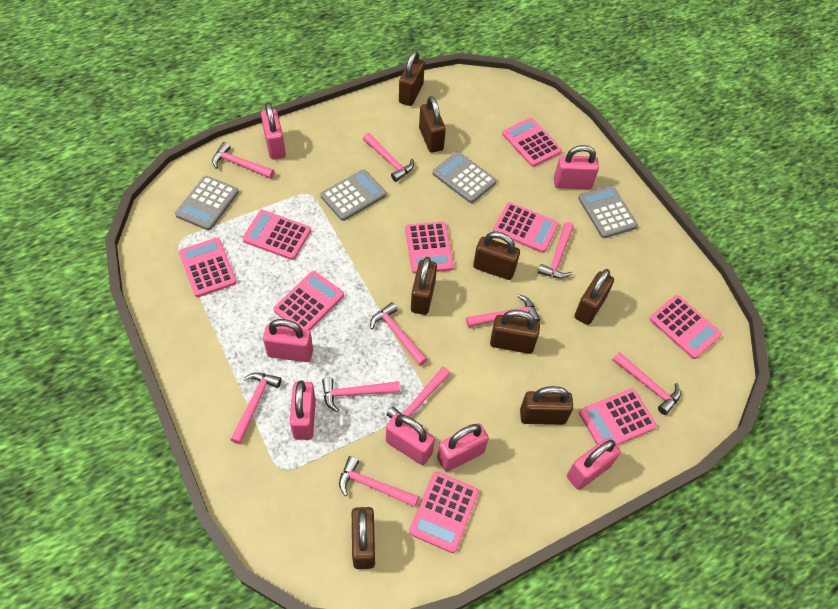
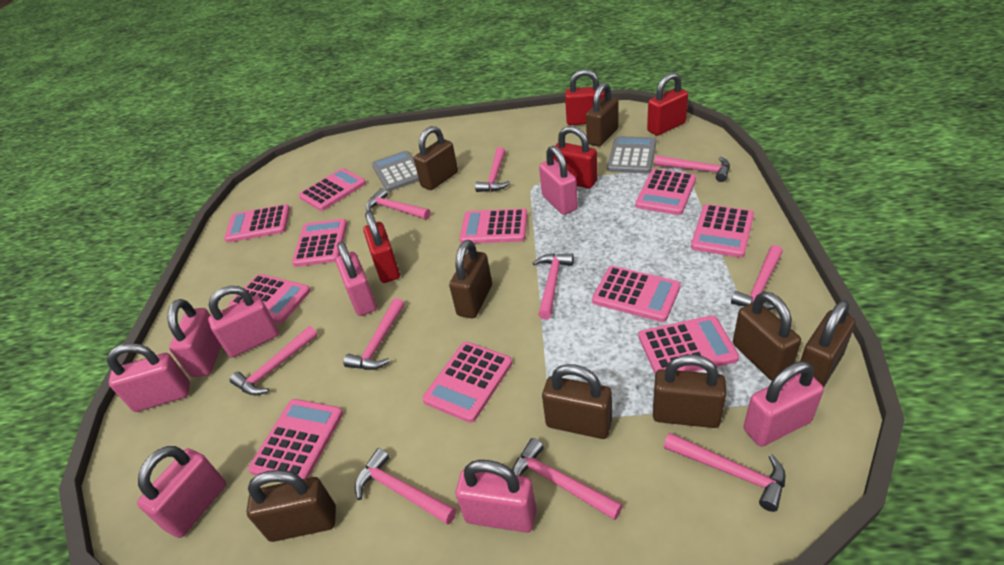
grey calculator: 4 -> 2
pink calculator: 9 -> 11
pink padlock: 7 -> 8
red padlock: 0 -> 4

